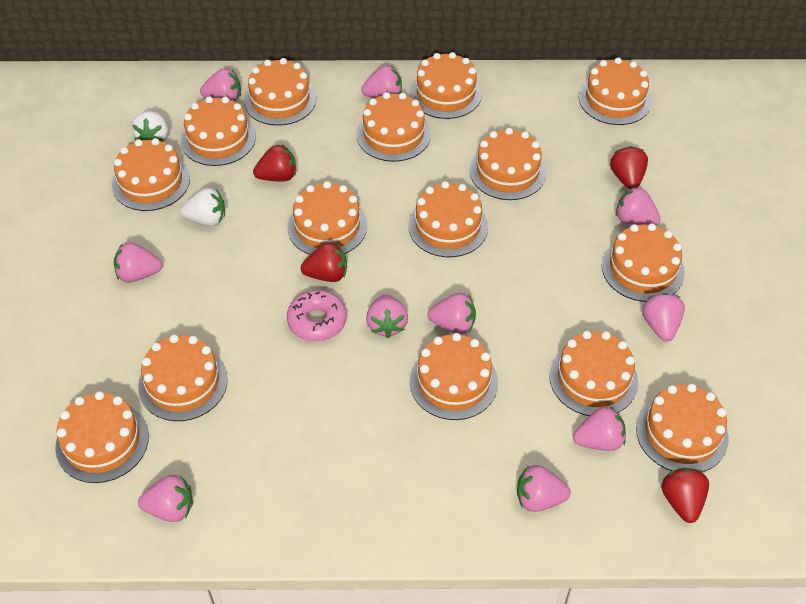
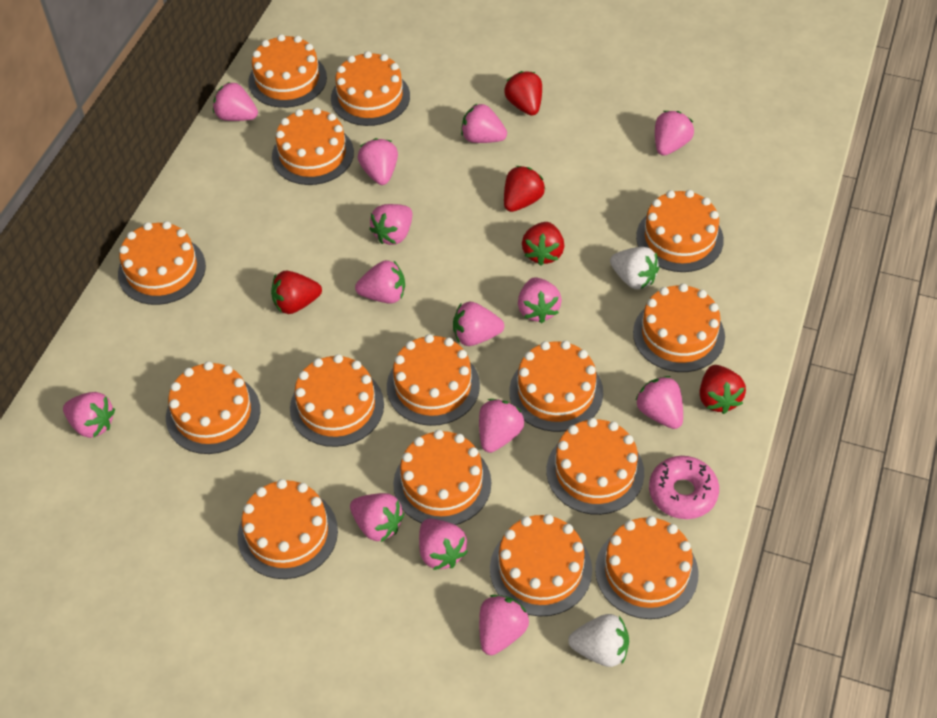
pink strawberry: 10 -> 14
red strawberry: 4 -> 5

